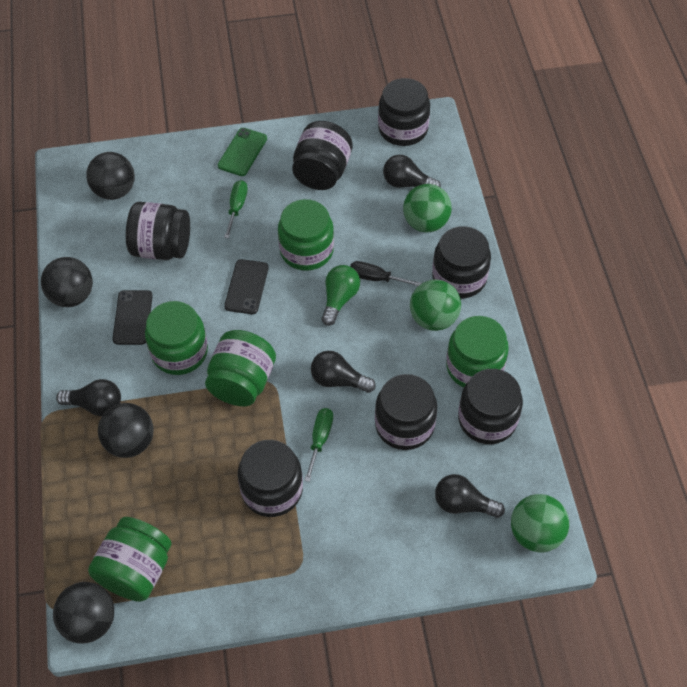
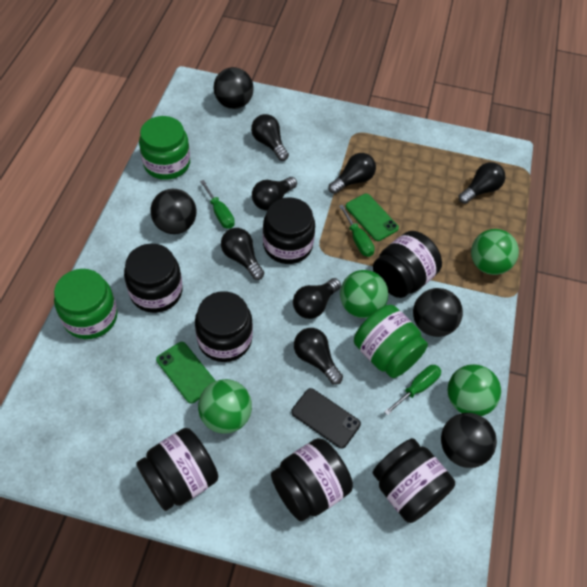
black light bulb: 4 -> 7
black phone: 2 -> 1
black screwdriver: 1 -> 0
green ball: 3 -> 4
green jar: 5 -> 3
green light bulb: 1 -> 0
green phone: 1 -> 2
green screwdriver: 2 -> 3

